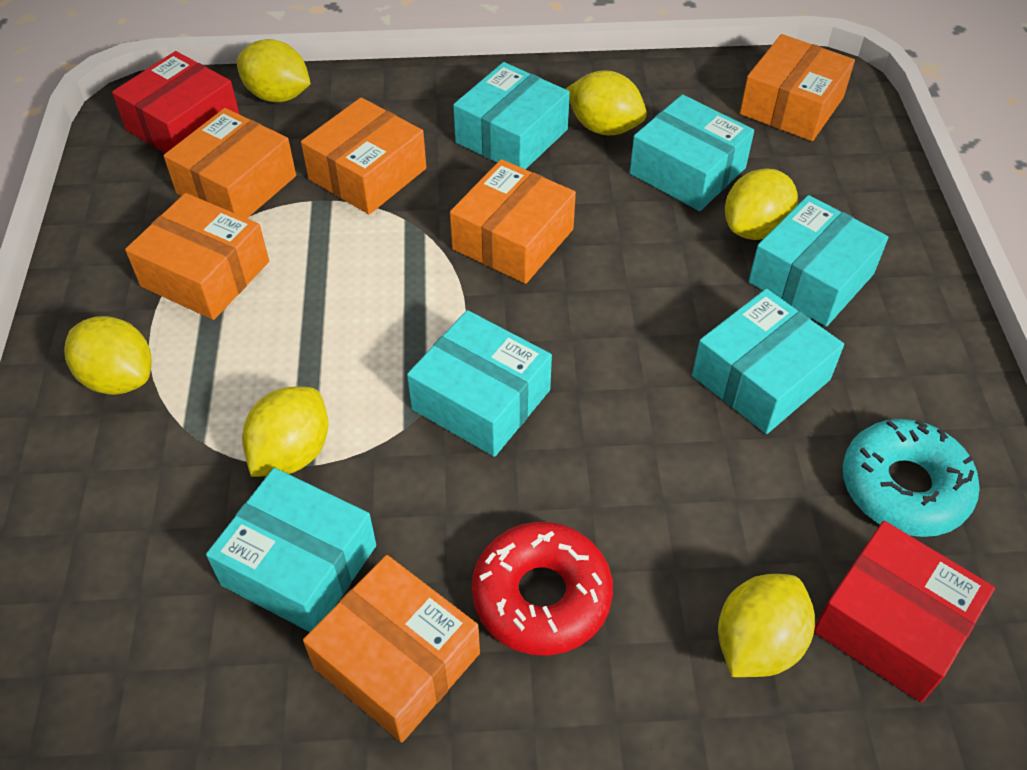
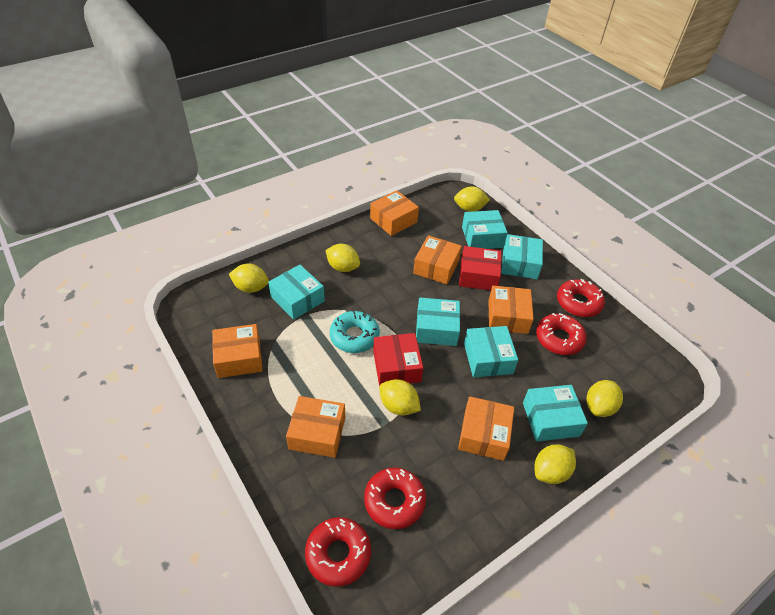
red donut: 1 -> 4

